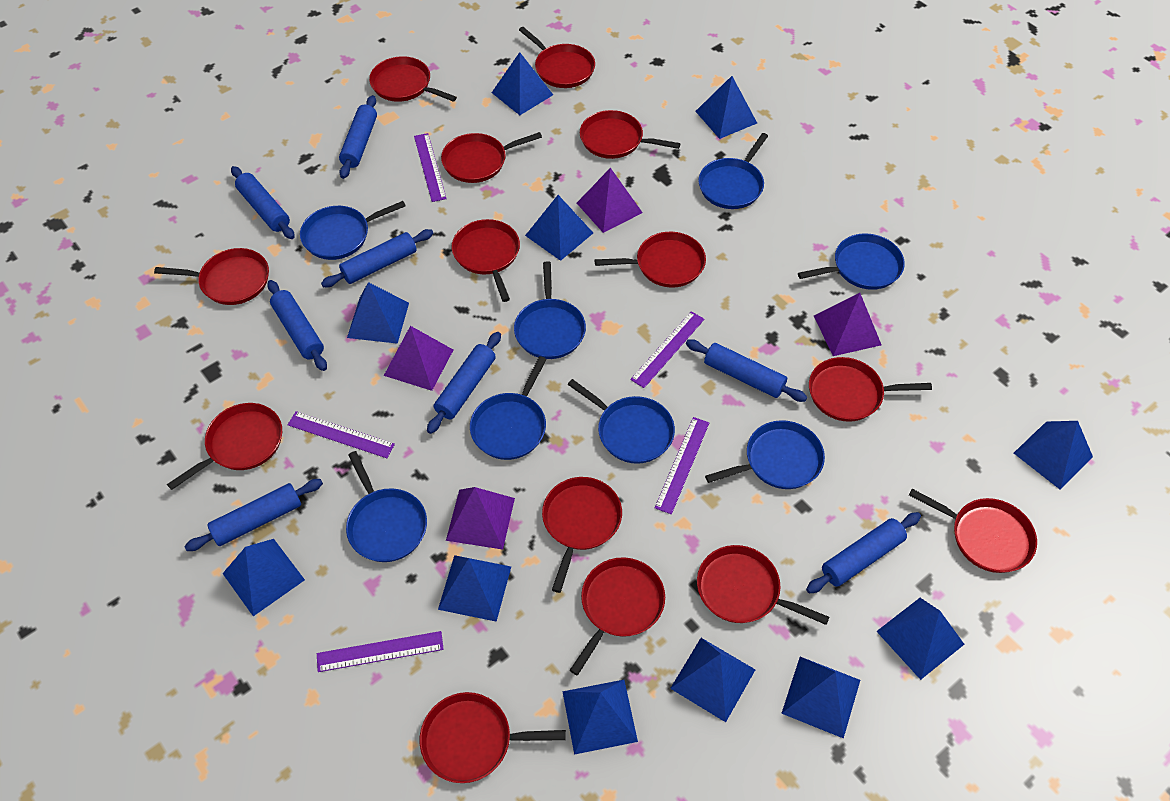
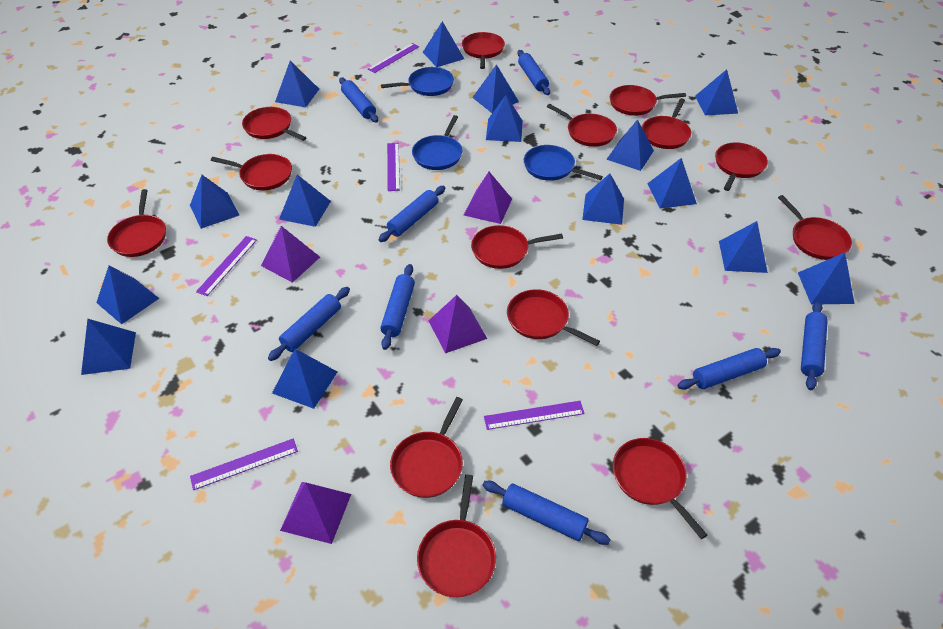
blue pan: 8 -> 3
blue pyramid: 11 -> 15

